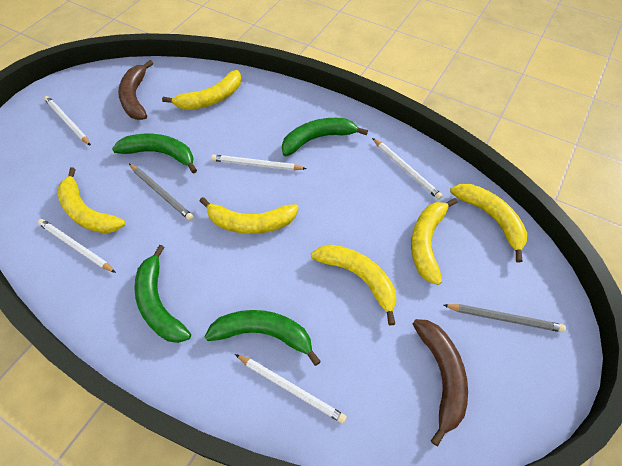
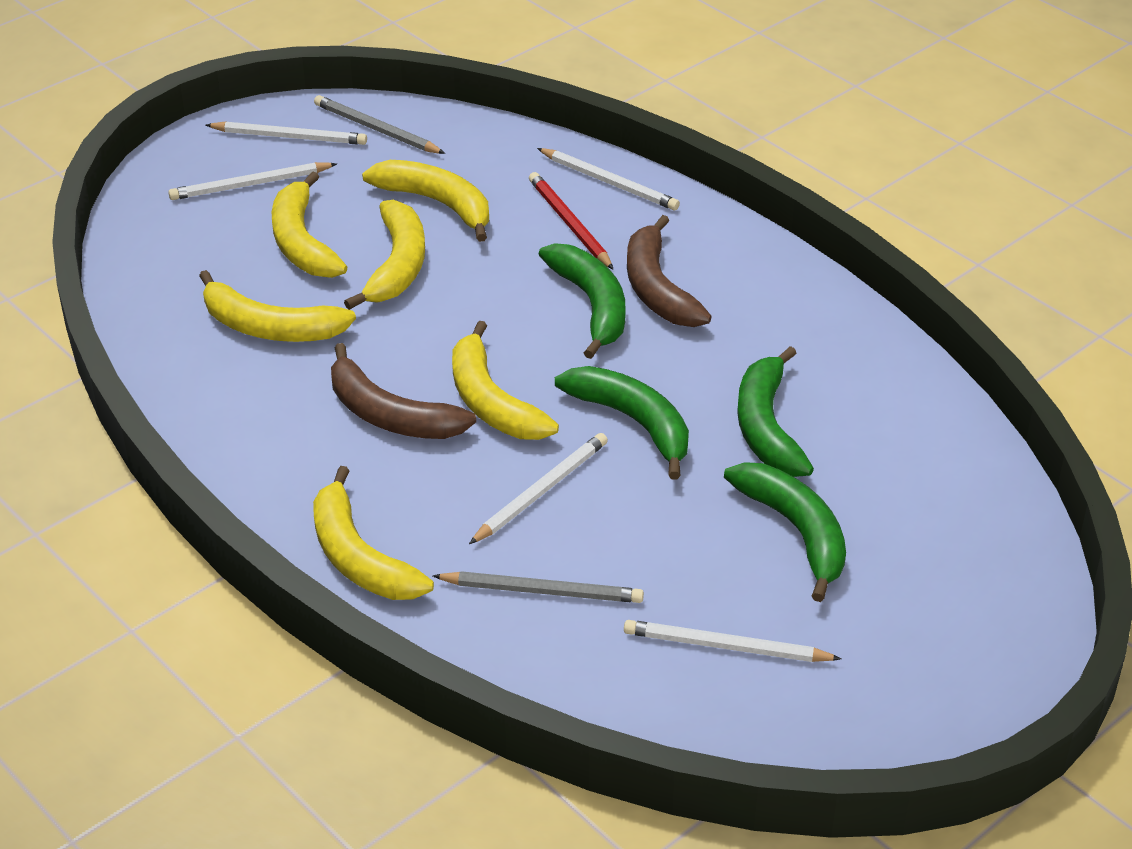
red pencil: 0 -> 1

